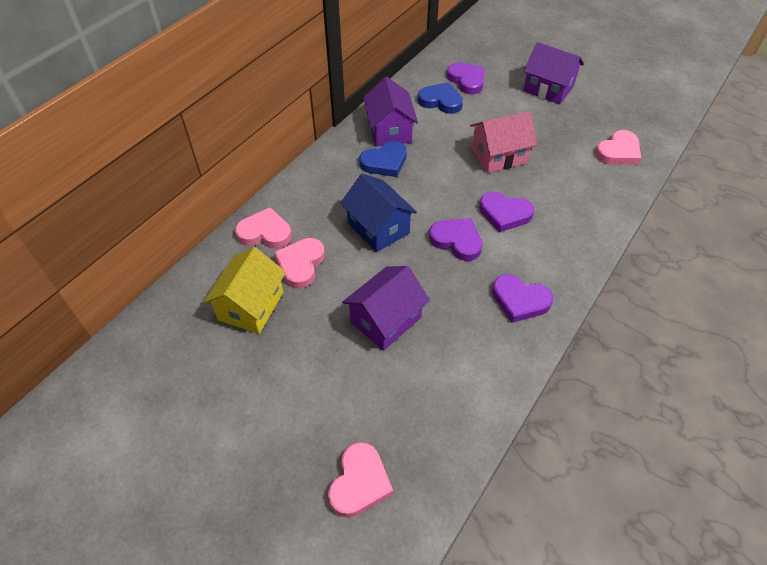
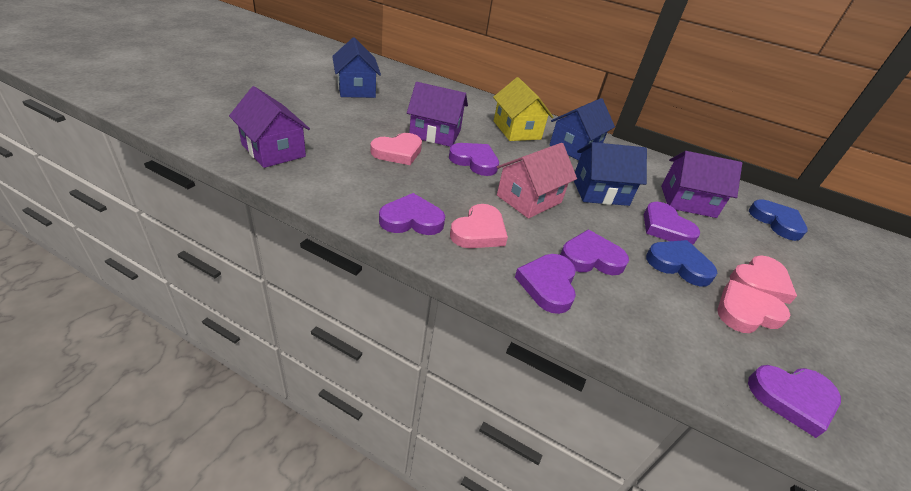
blue house: 1 -> 3
purple heart: 4 -> 6

